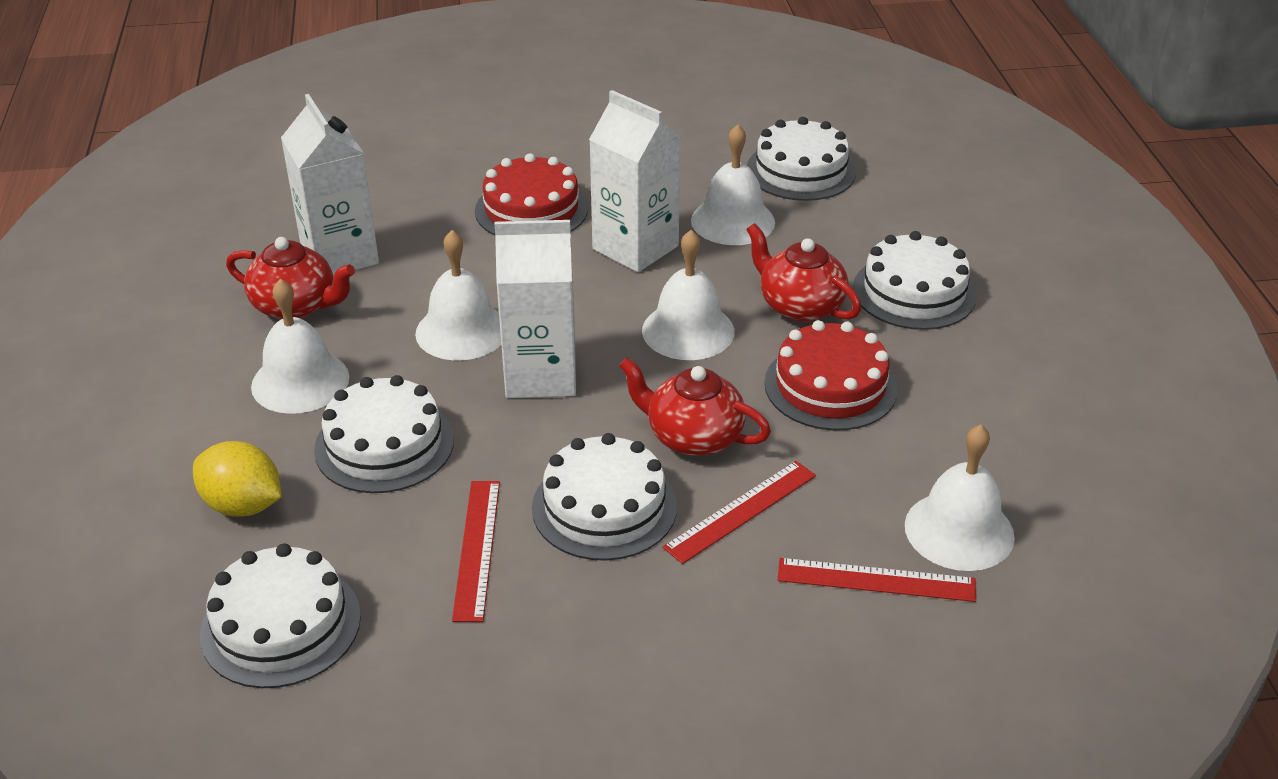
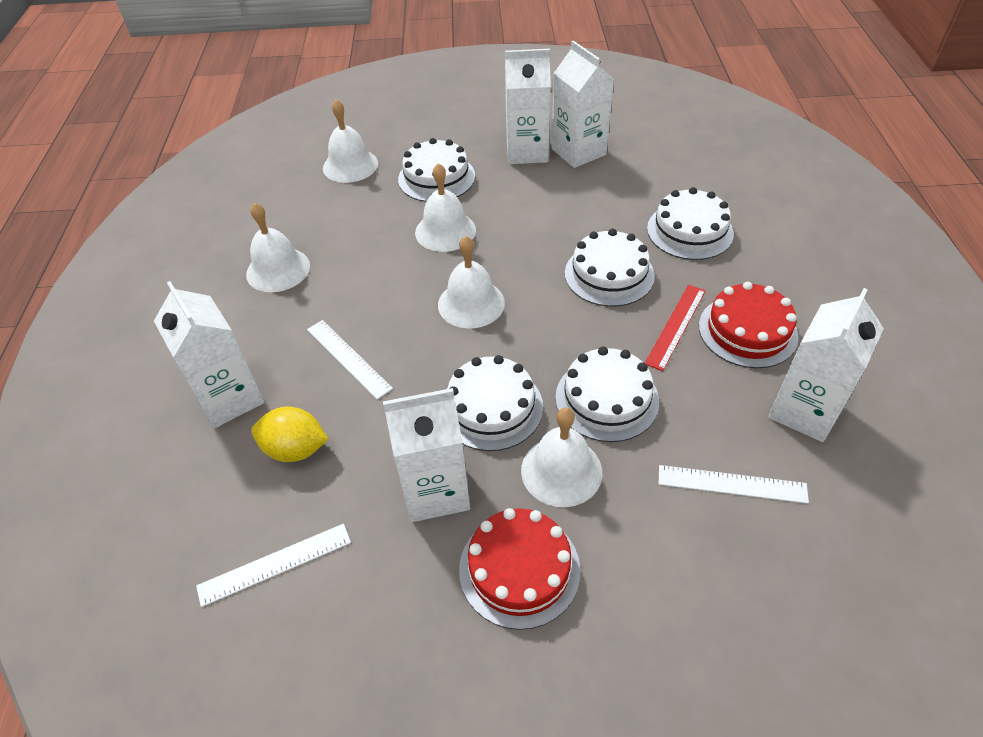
red ruler: 3 -> 1
red teapot: 3 -> 0
white carton: 3 -> 5
white ruler: 0 -> 3

